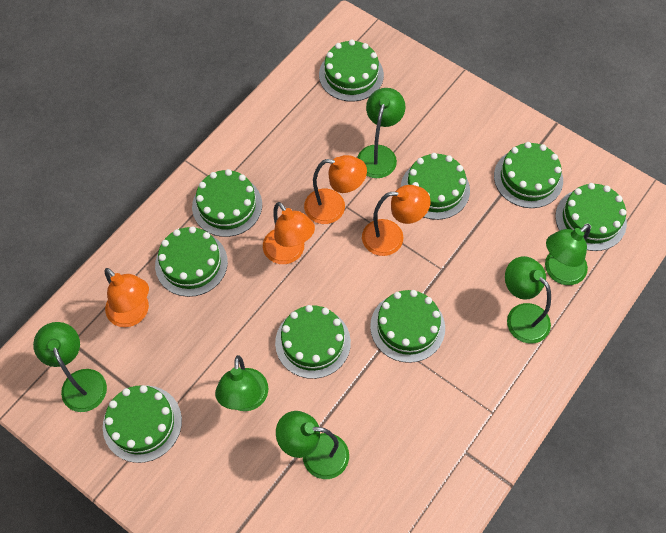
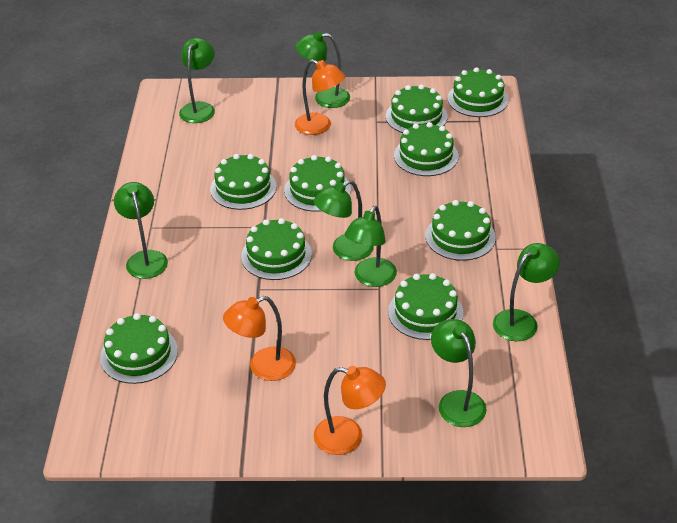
green lamp: 6 -> 7
orange lamp: 4 -> 3

